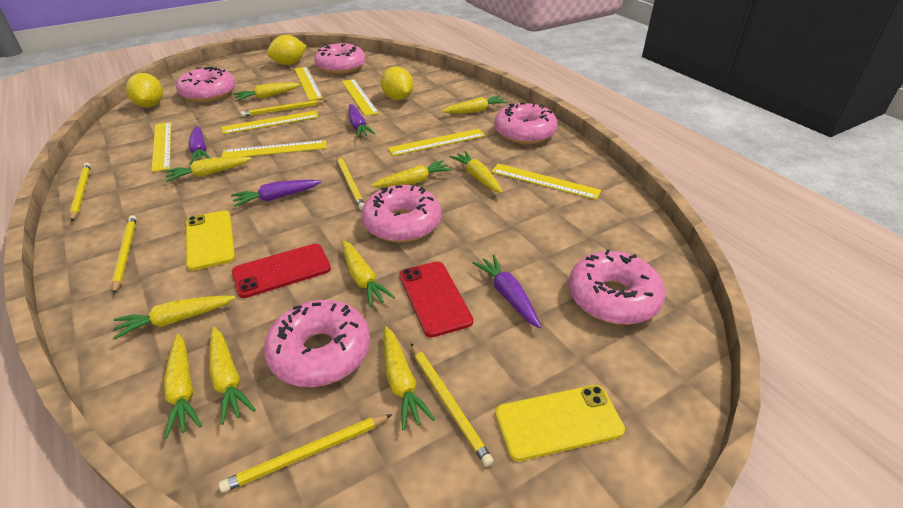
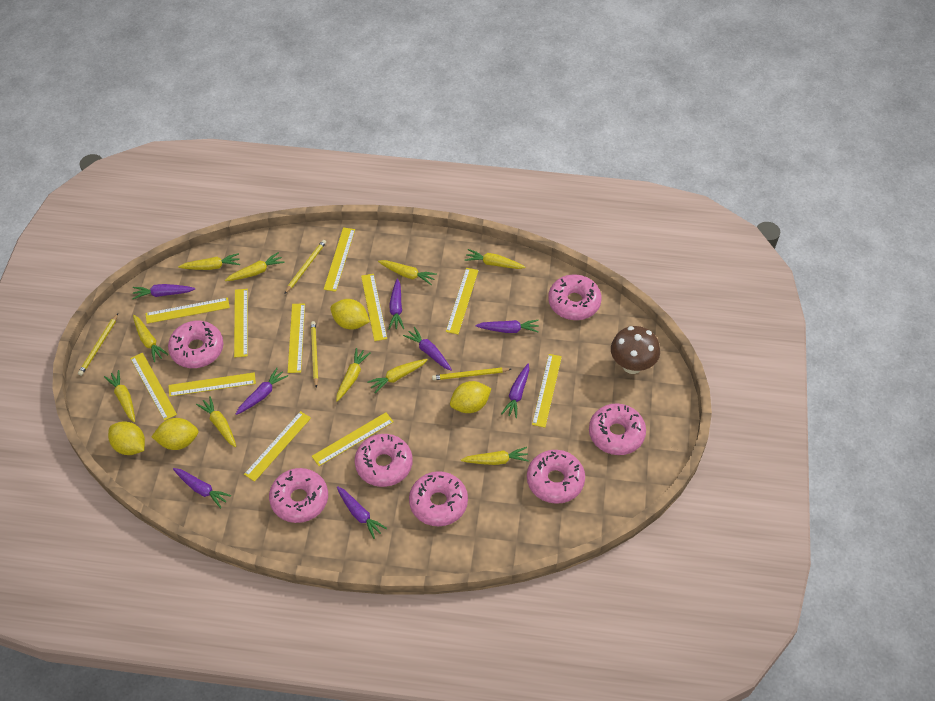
brown mushroom: 0 -> 1
pink donut: 6 -> 7
purple carrot: 4 -> 8
red phone: 2 -> 0
yellow lemon: 3 -> 4
yellow pencil: 6 -> 4
yellow phone: 2 -> 0
yellow ruler: 7 -> 11

